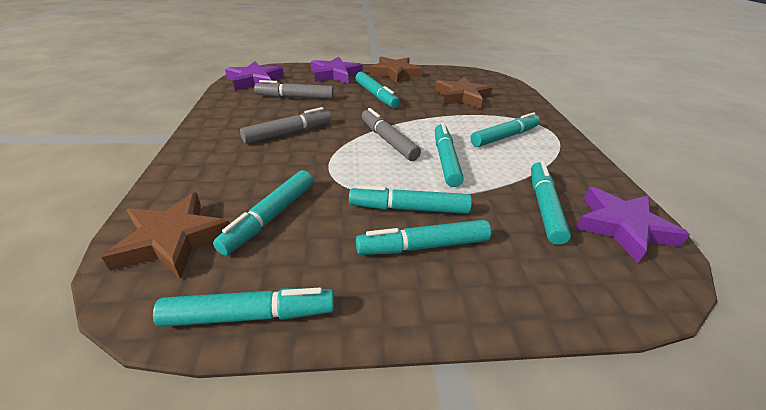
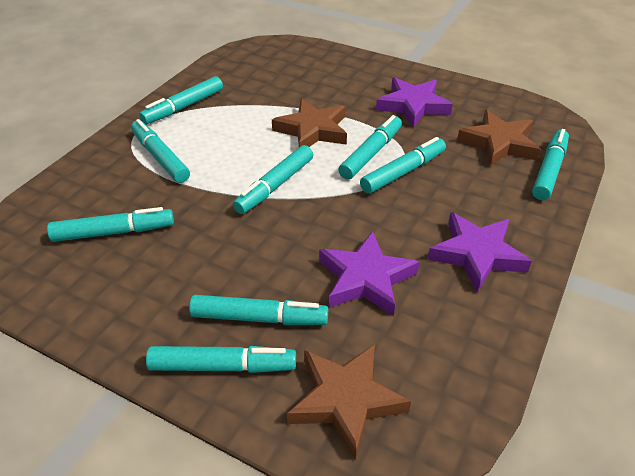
grey marker: 3 -> 0
turquoise marker: 8 -> 9

